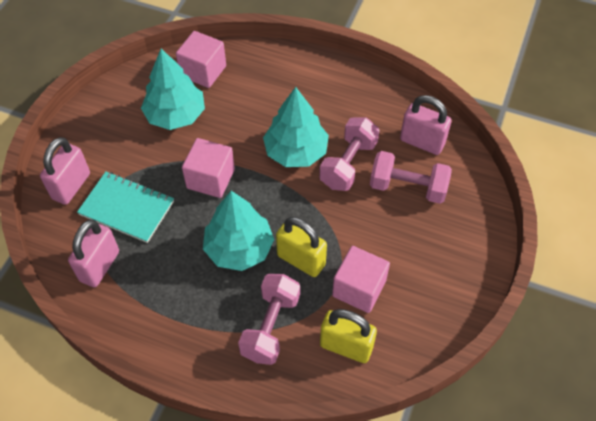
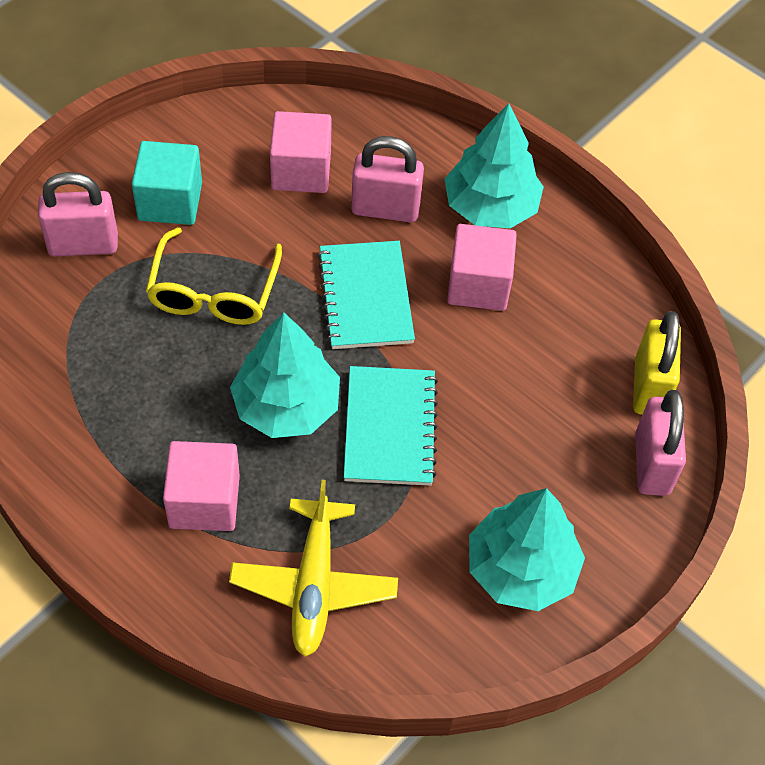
pink dumbbell: 3 -> 0
turquoise cube: 0 -> 1
turquoise notebook: 1 -> 2
yellow glasses: 0 -> 1
yellow padlock: 2 -> 1
yellow plane: 0 -> 1

